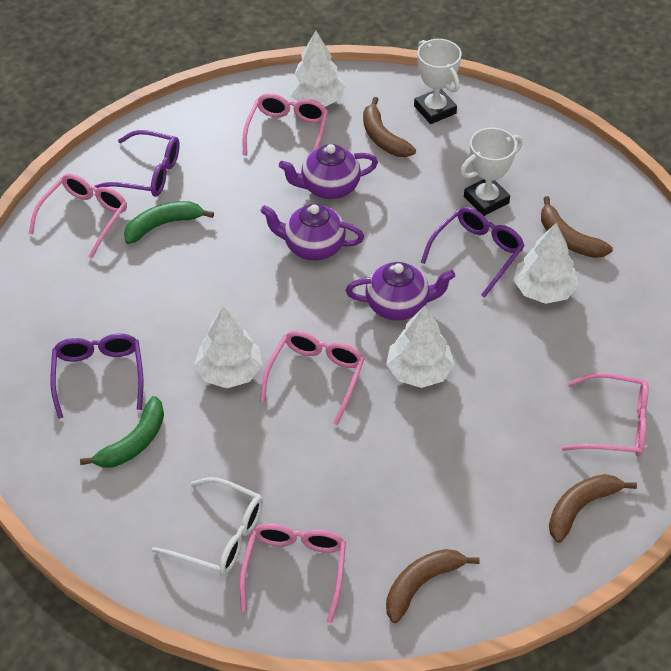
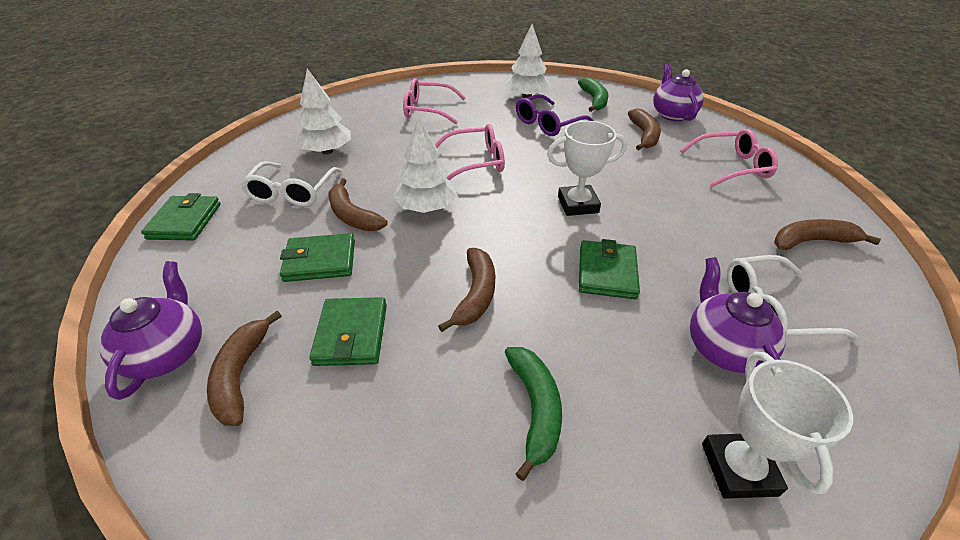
brown banana: 4 -> 5
green wallet: 0 -> 4
pink glasses: 5 -> 3
purple glasses: 3 -> 1
white glasses: 1 -> 2
white tree: 4 -> 3

